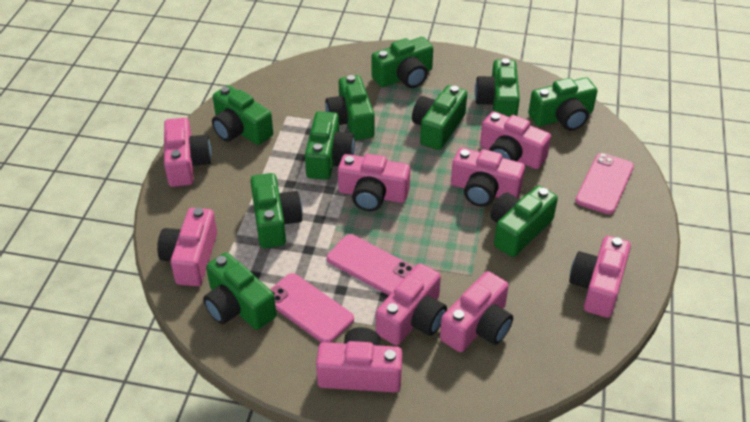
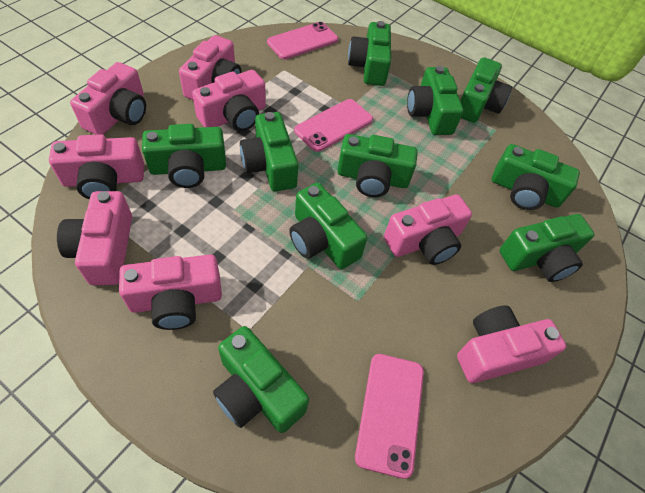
pink camera: 9 -> 8

